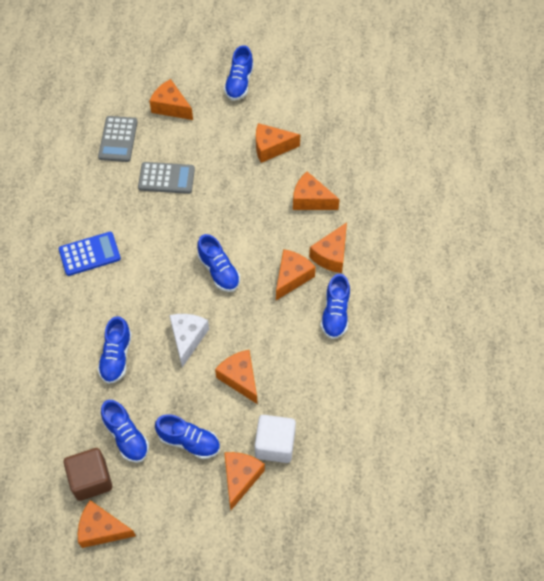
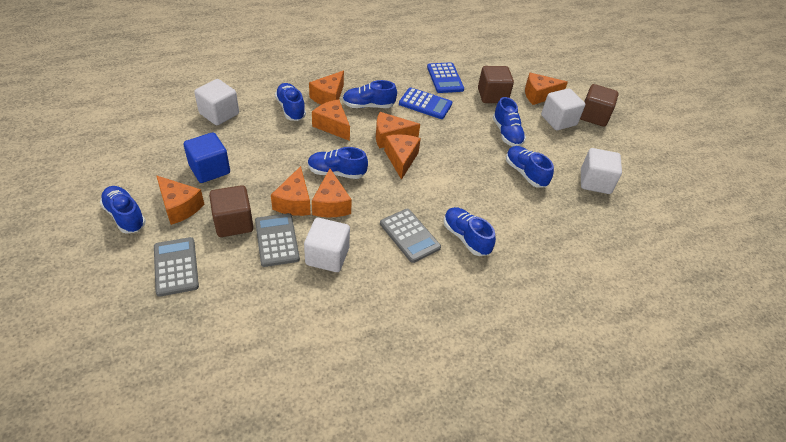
blue calculator: 1 -> 2
blue cube: 0 -> 1
blue shoe: 6 -> 7
brown cube: 1 -> 3
grey calculator: 2 -> 3
white cheese: 1 -> 0
white cube: 1 -> 4

